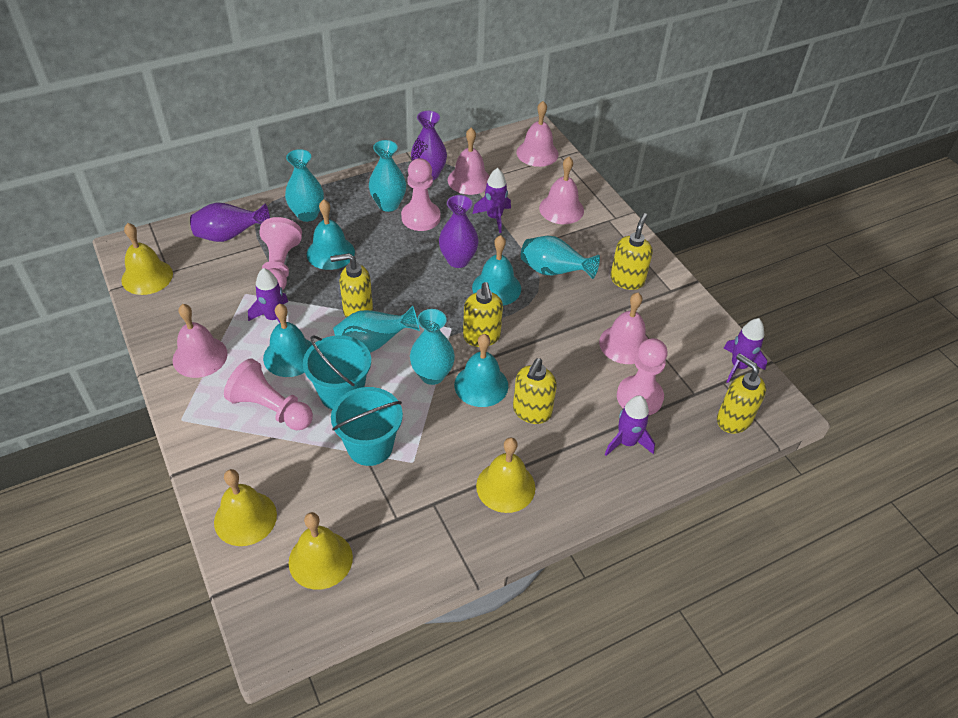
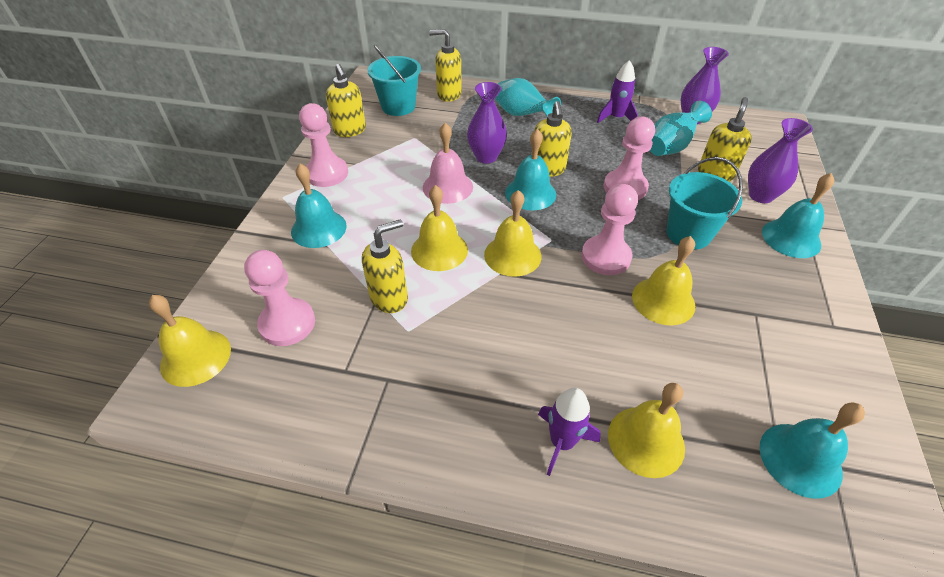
pink bell: 5 -> 1
purple rocket: 4 -> 2
turquoise vase: 5 -> 2
yellow bell: 4 -> 5

